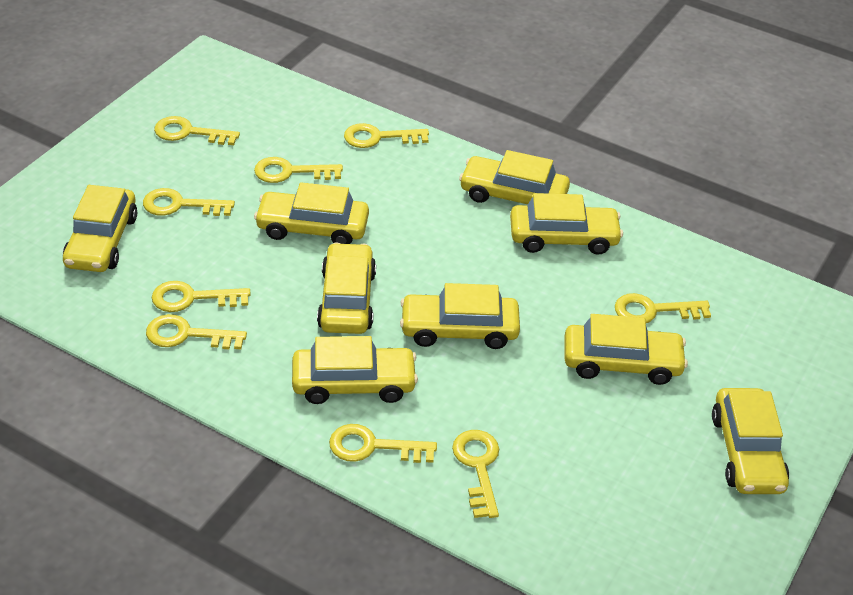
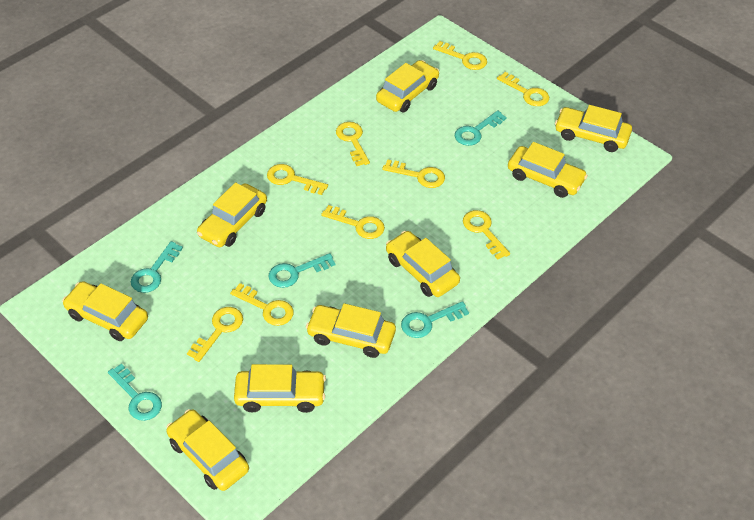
turquoise key: 0 -> 5

